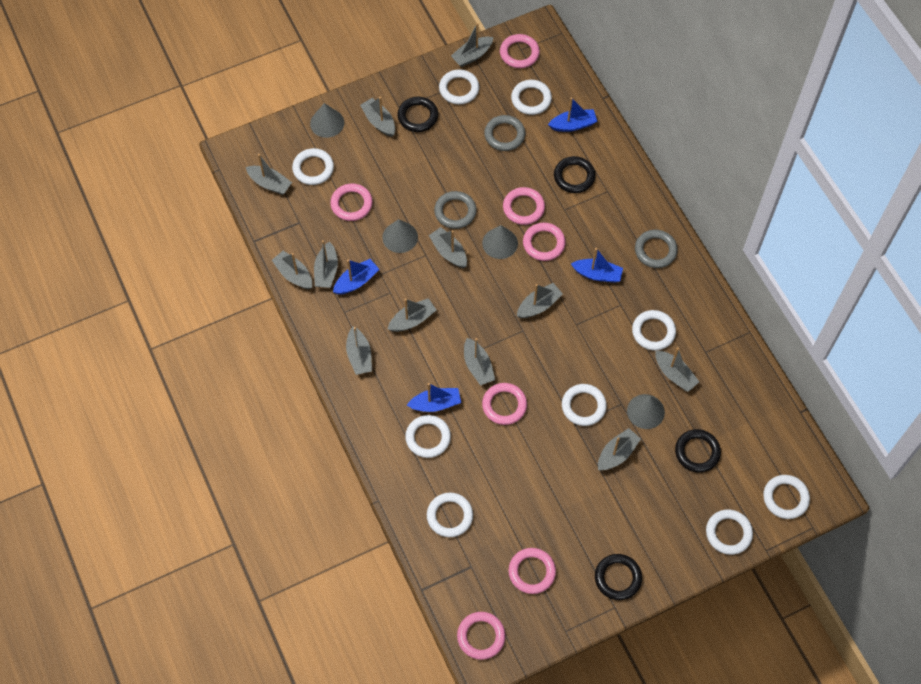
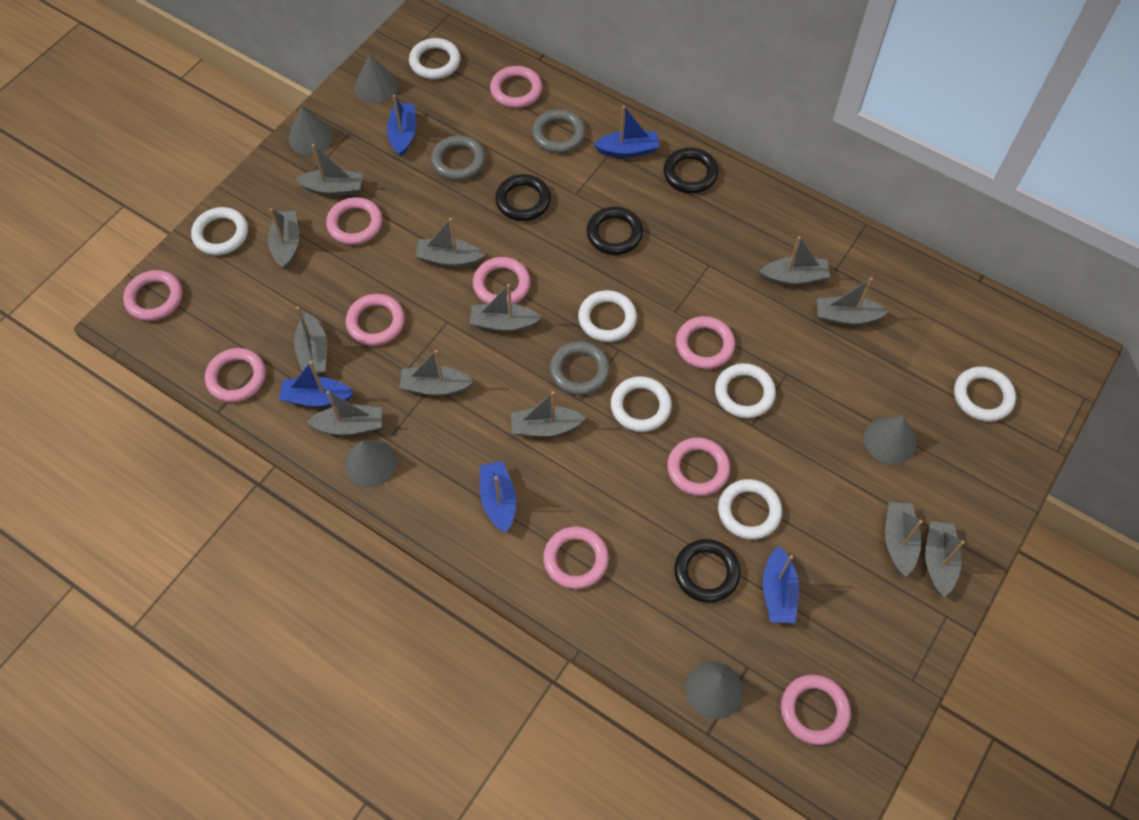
blue boat: 4 -> 5
grey cone: 4 -> 5
pink ring: 7 -> 10
white ring: 9 -> 7

